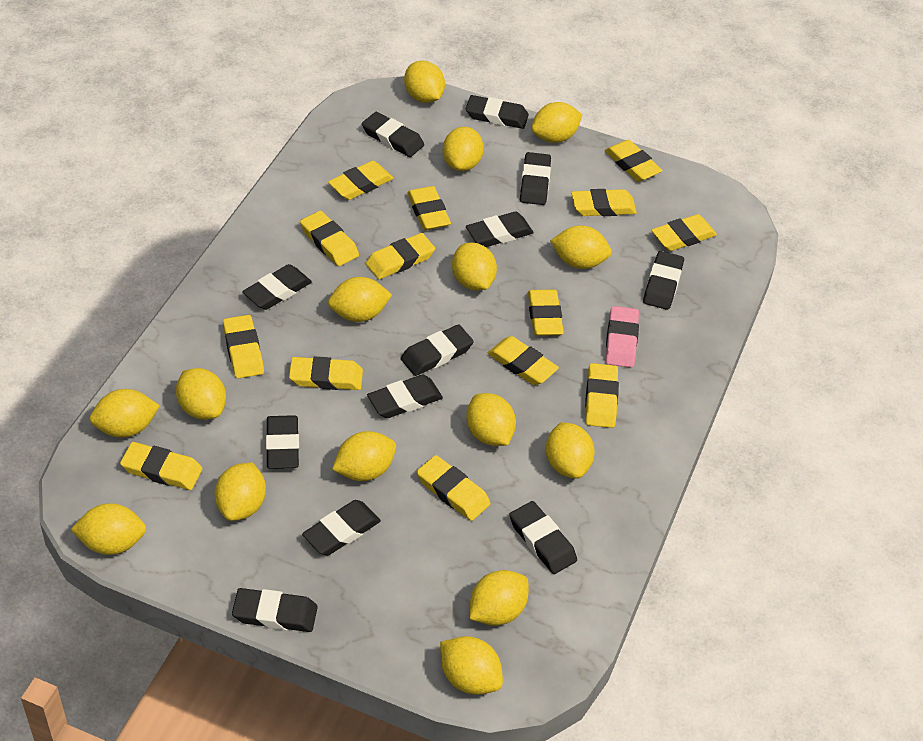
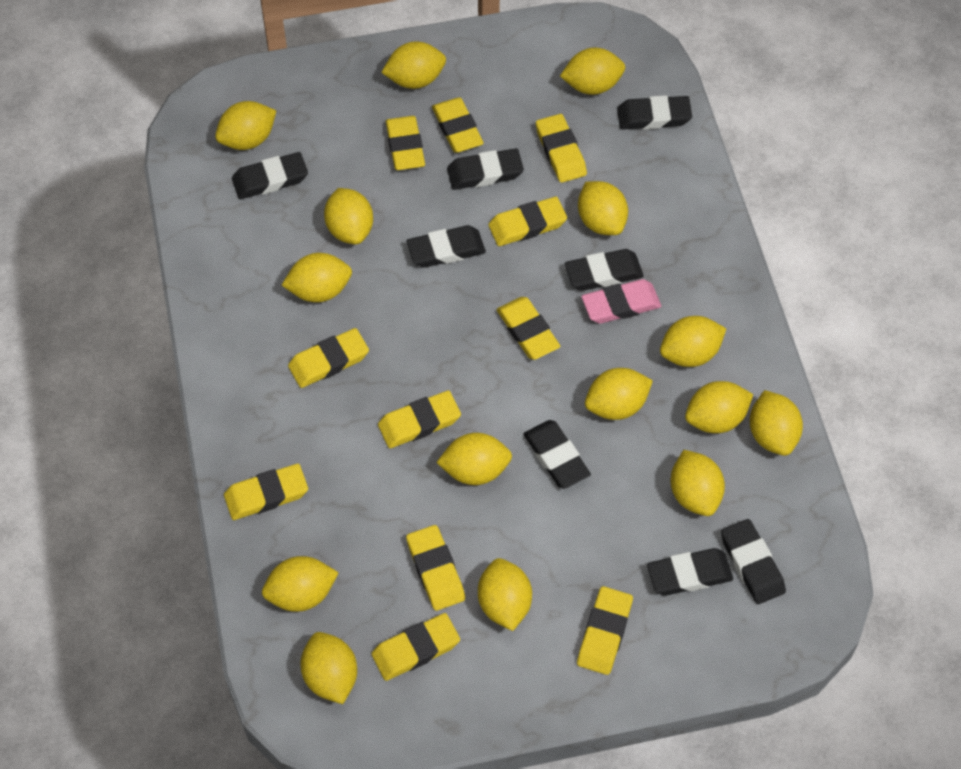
black eraser: 12 -> 8
yellow eraser: 14 -> 11

